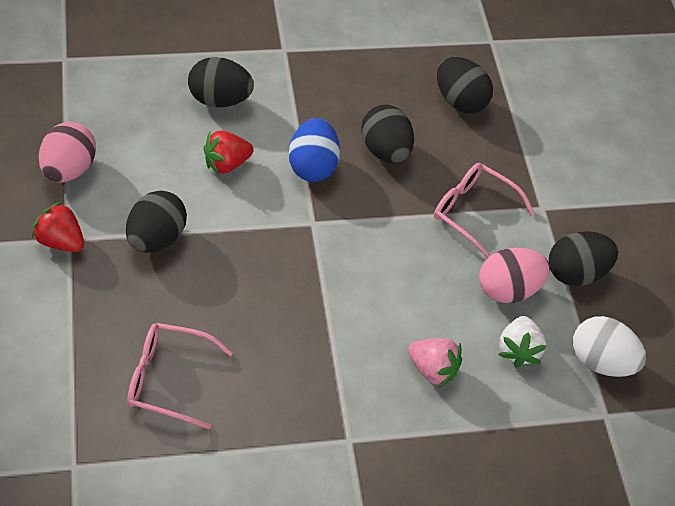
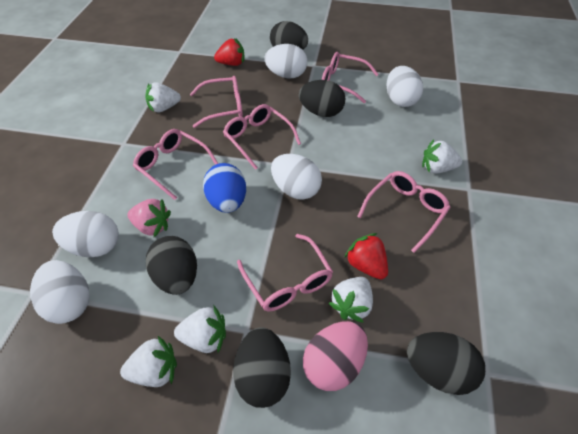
pink egg: 2 -> 1
pink glasses: 2 -> 6
white egg: 1 -> 5
white strawberry: 1 -> 5

